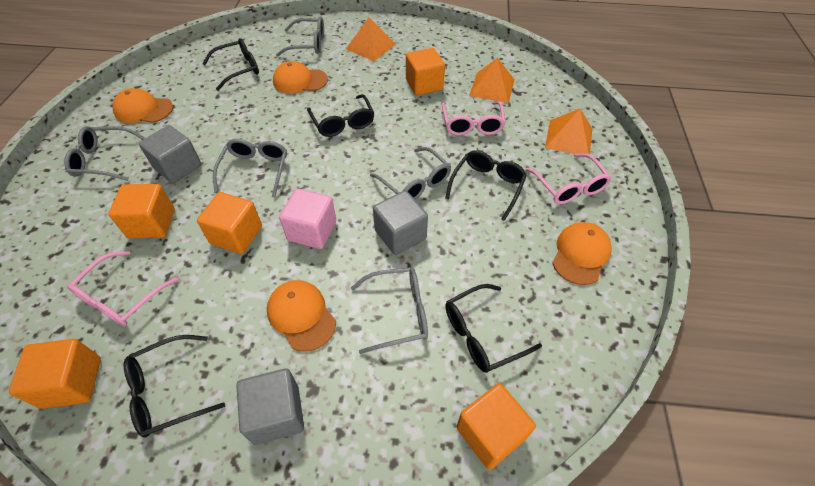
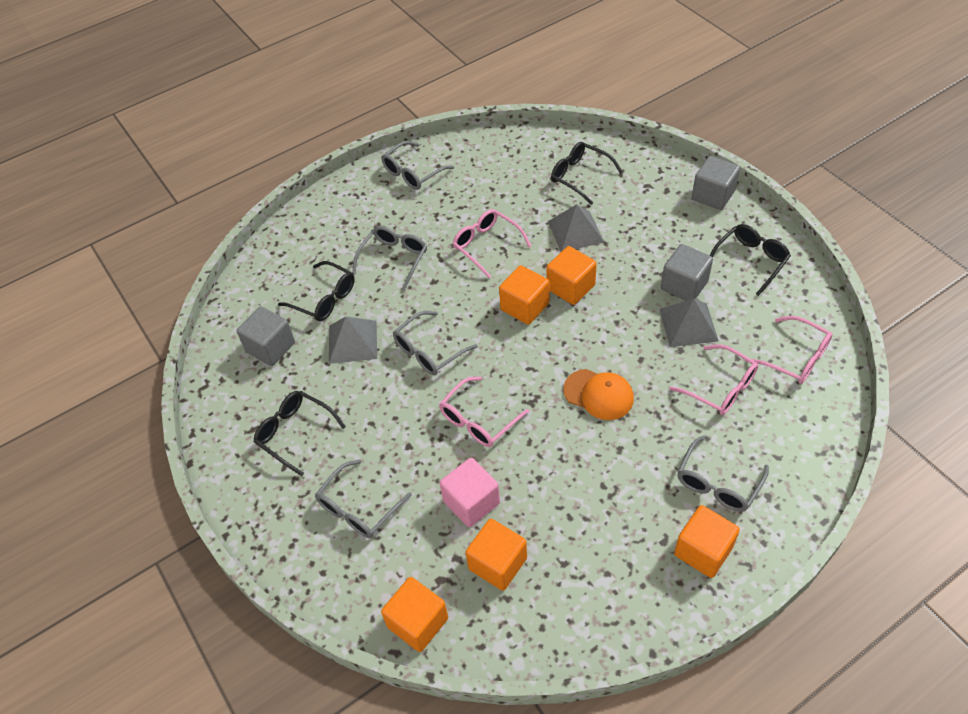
black glasses: 5 -> 4
grey pyramid: 0 -> 3
orange cap: 4 -> 1
orange pyramid: 3 -> 0
pink glasses: 3 -> 4

